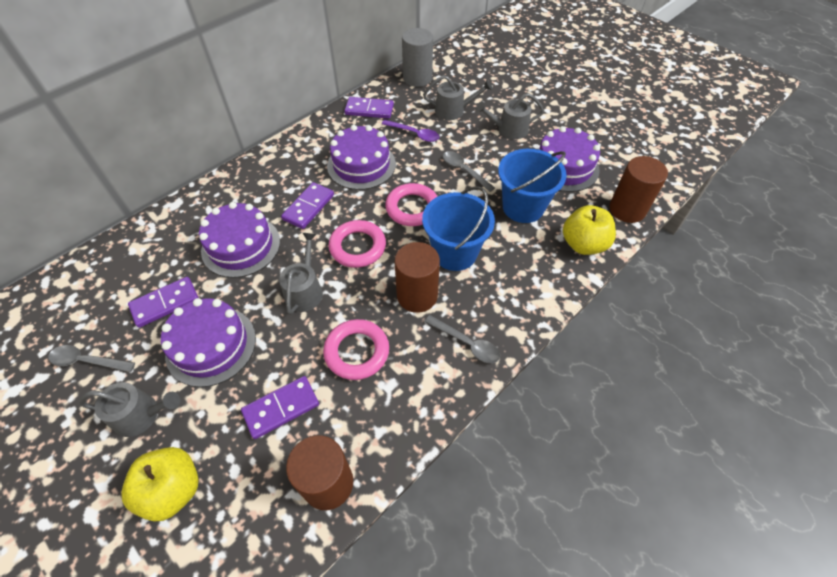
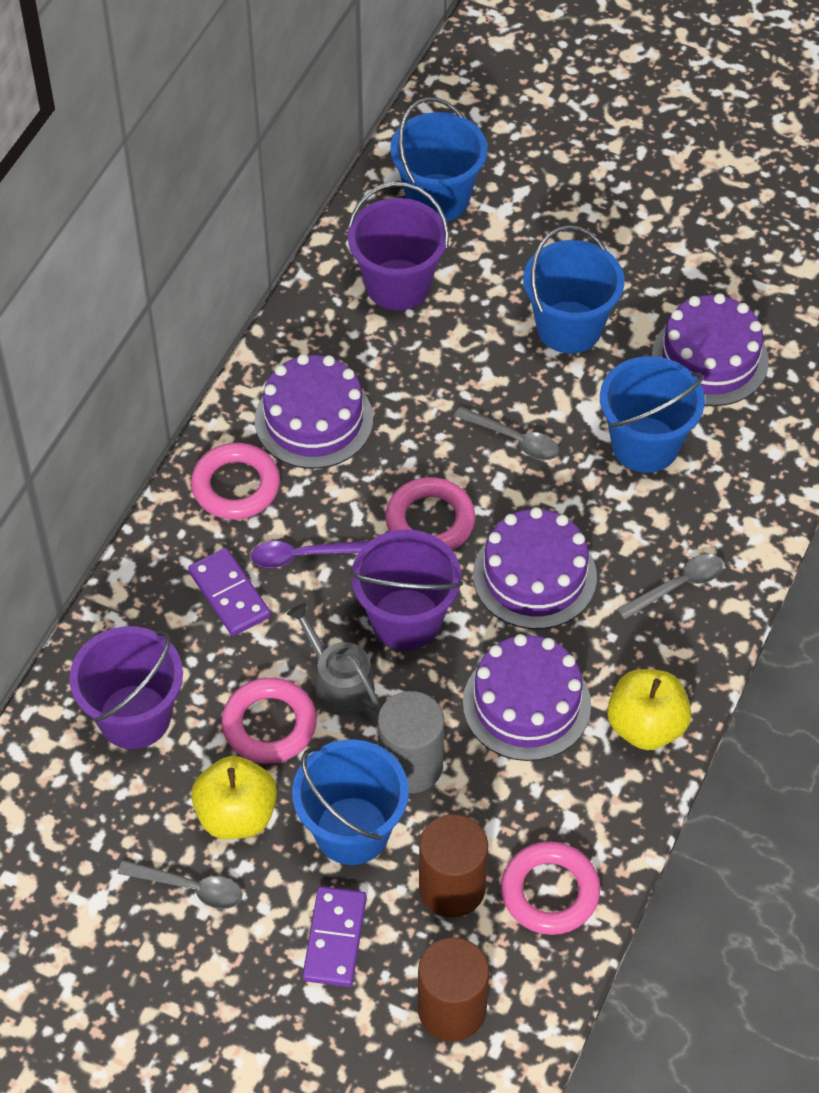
blue bucket: 2 -> 4
brown cylinder: 3 -> 2
grey watering can: 4 -> 1
pink ring: 3 -> 4
purple bucket: 0 -> 3
purple domino: 4 -> 2

